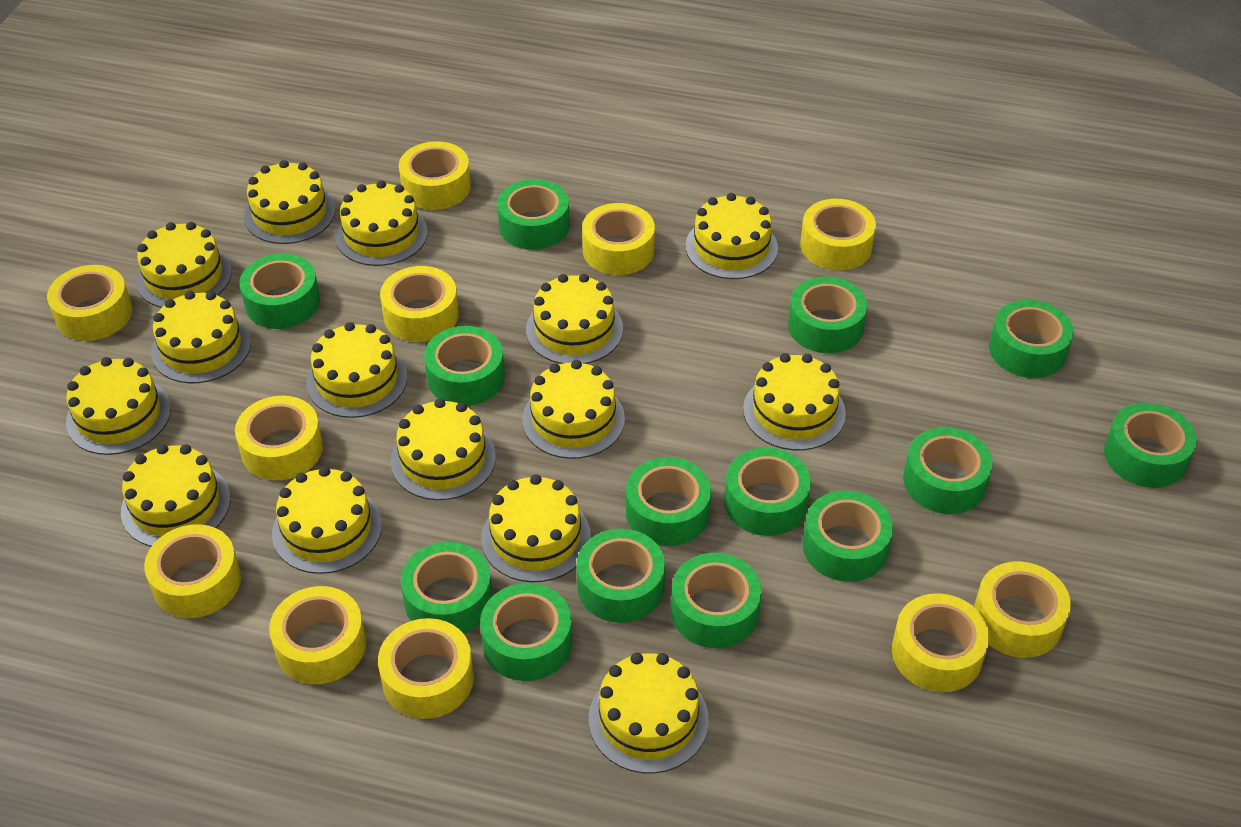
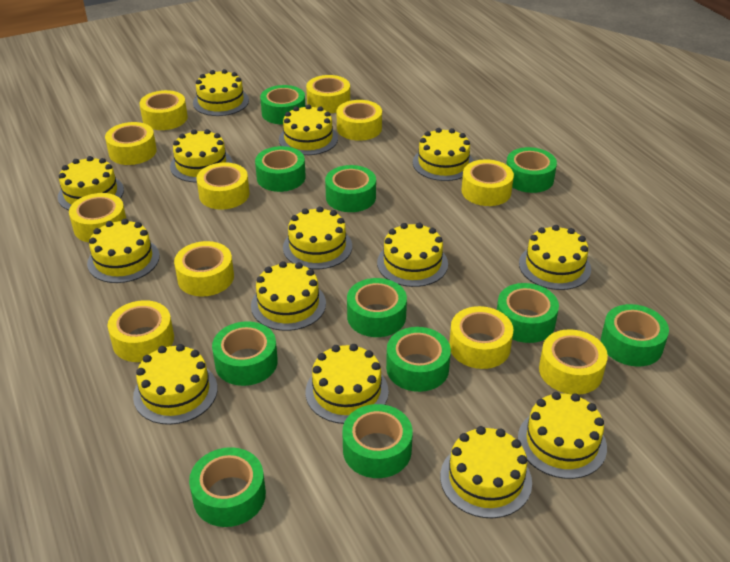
green tape: 14 -> 11
yellow cake: 15 -> 14

